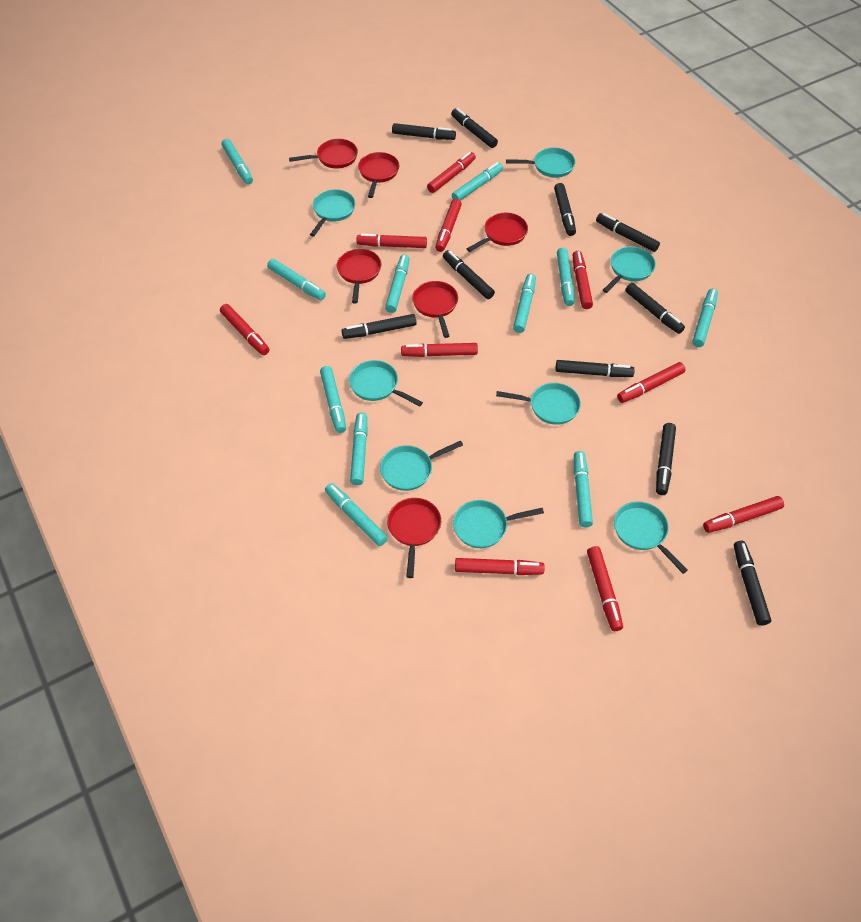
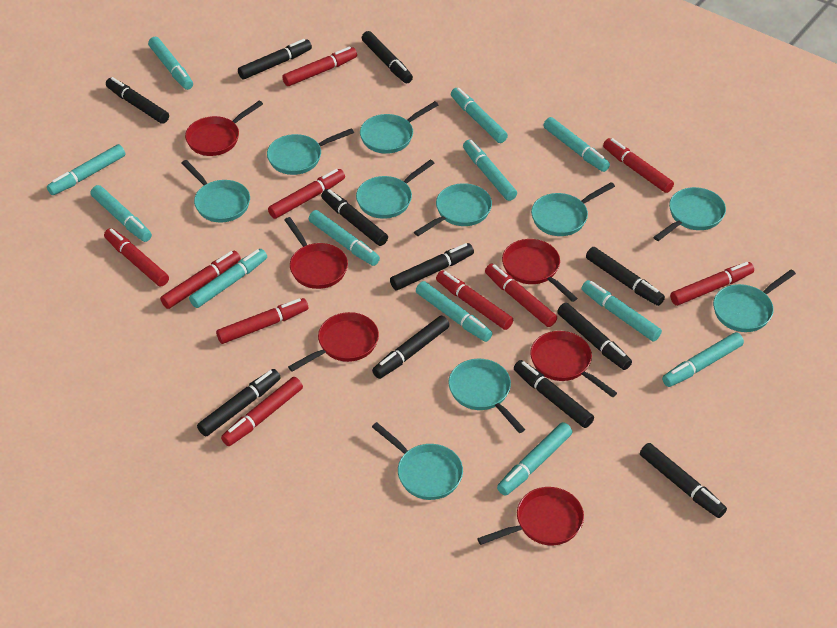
black marker: 10 -> 11
turquoise marker: 11 -> 12
turquoise pan: 8 -> 10

